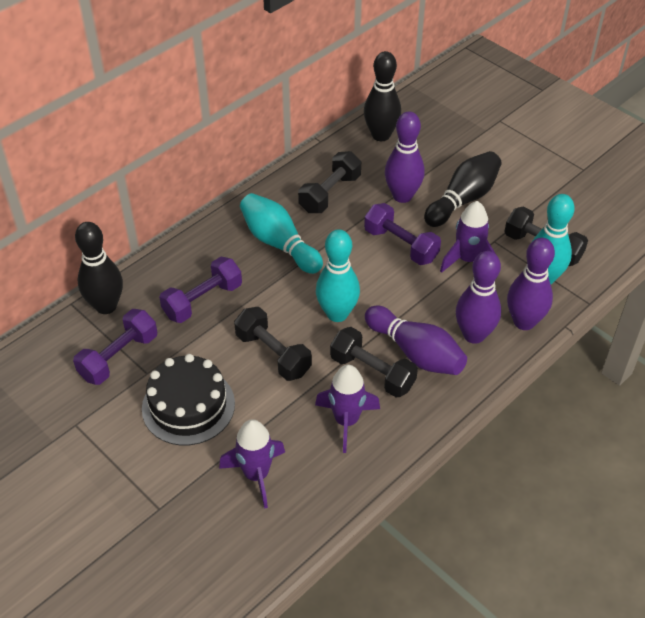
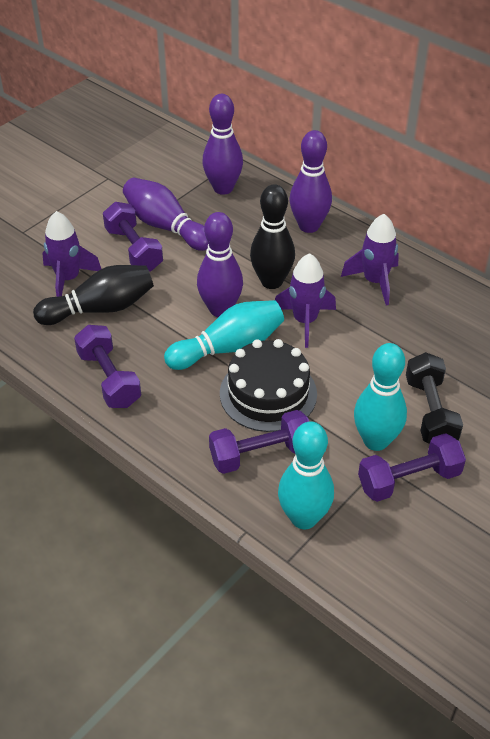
black bowling pin: 3 -> 2
black dumbbell: 4 -> 1
purple dumbbell: 3 -> 4

